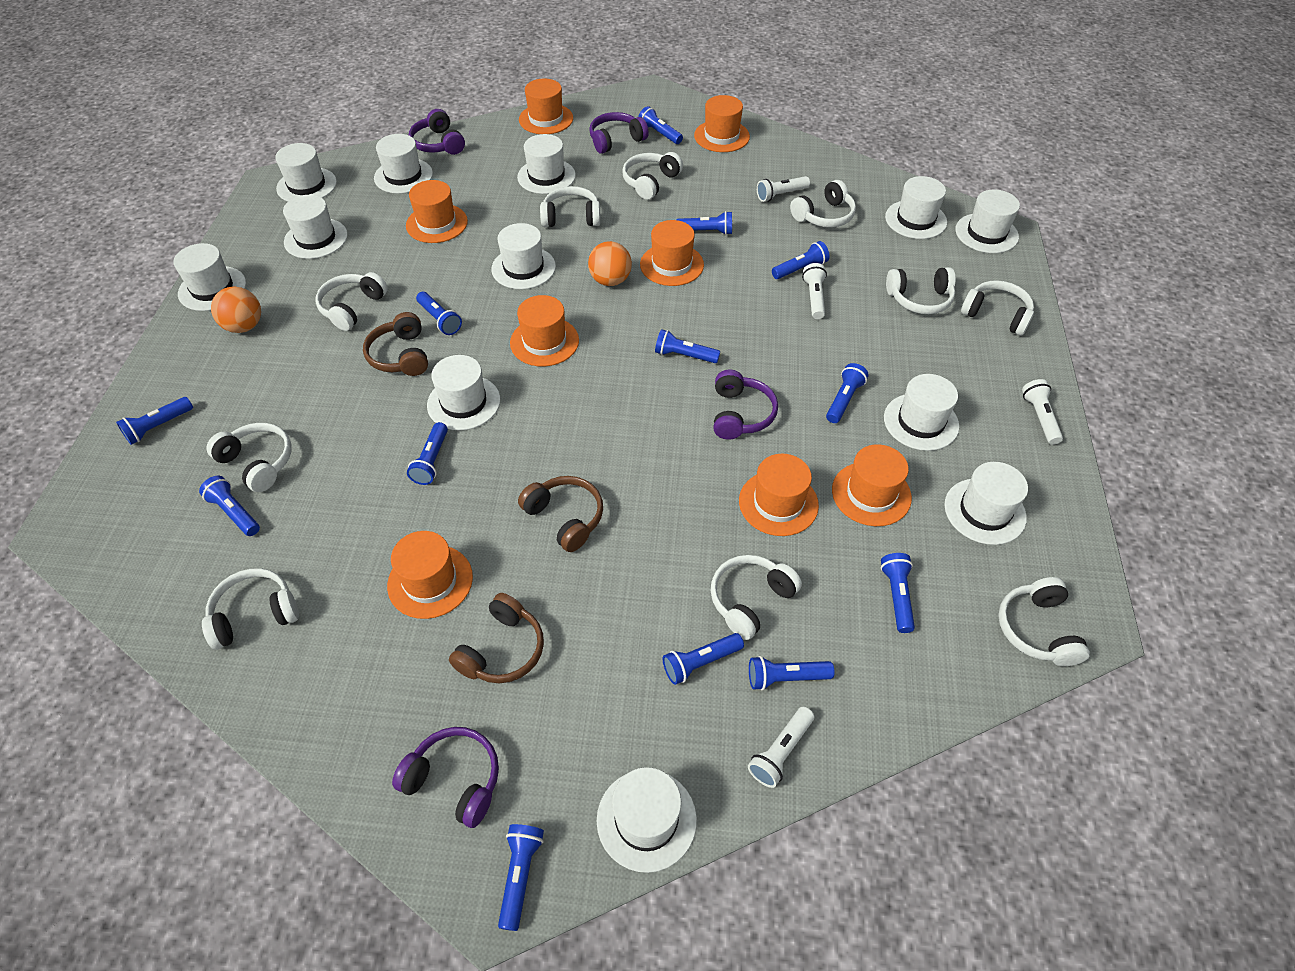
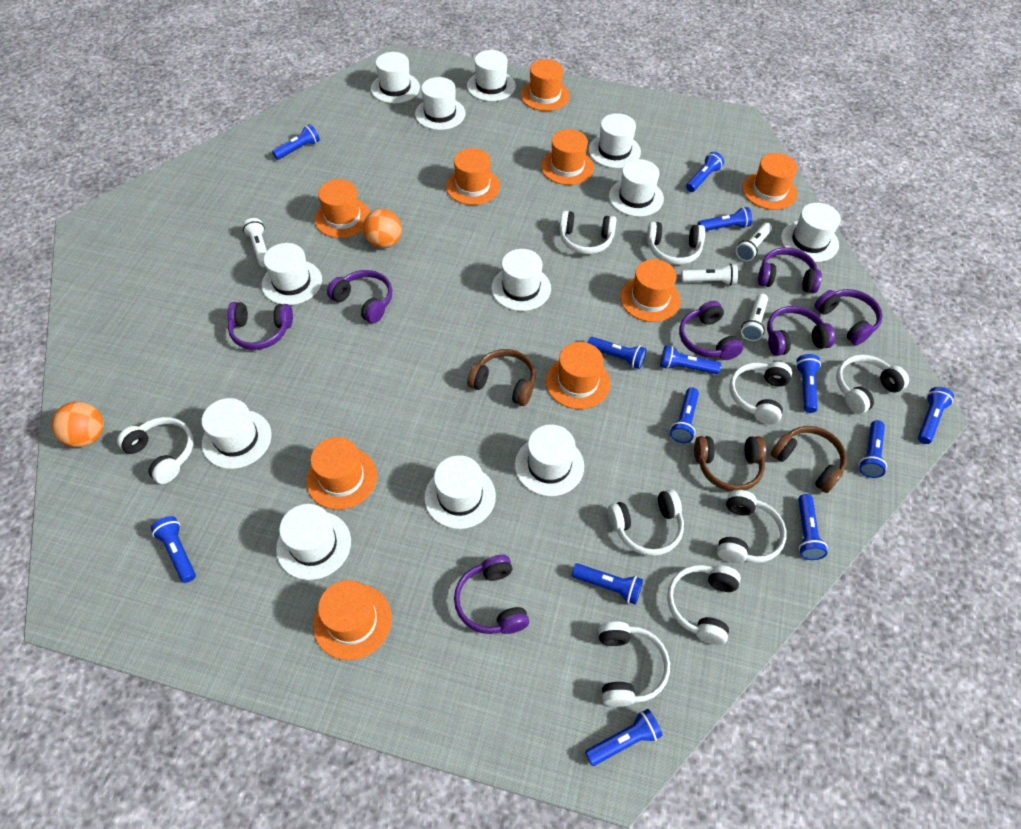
orange hat: 8 -> 9
purple headphones: 4 -> 7
white headphones: 10 -> 9

